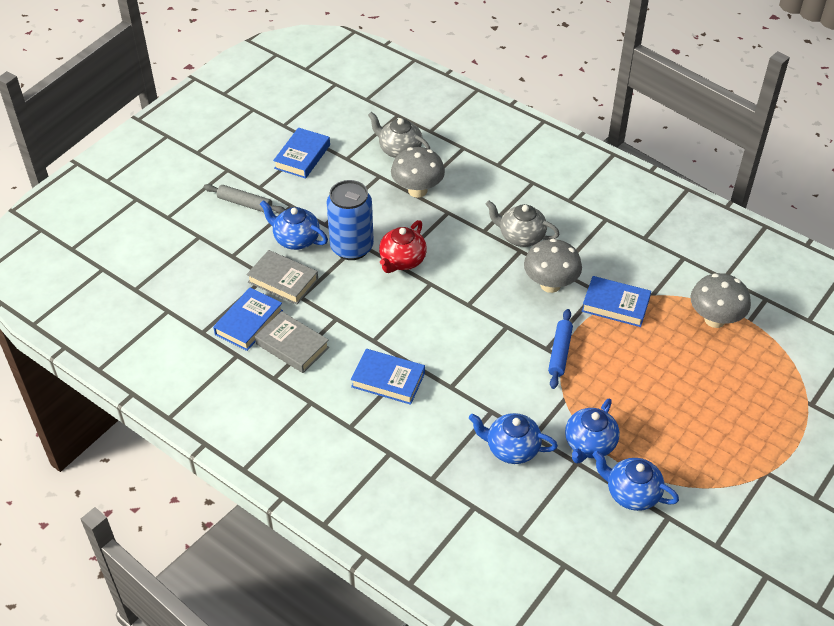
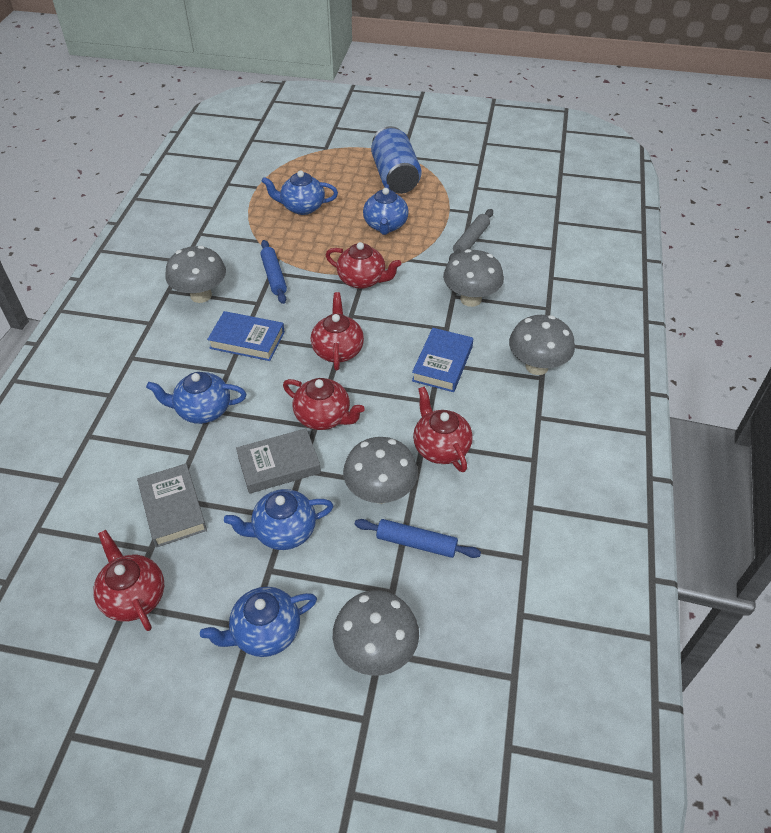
blue book: 4 -> 2
blue rolling pin: 1 -> 2
blue teapot: 4 -> 5
grey mushroom: 3 -> 5
grey teapot: 2 -> 0
red teapot: 1 -> 5

